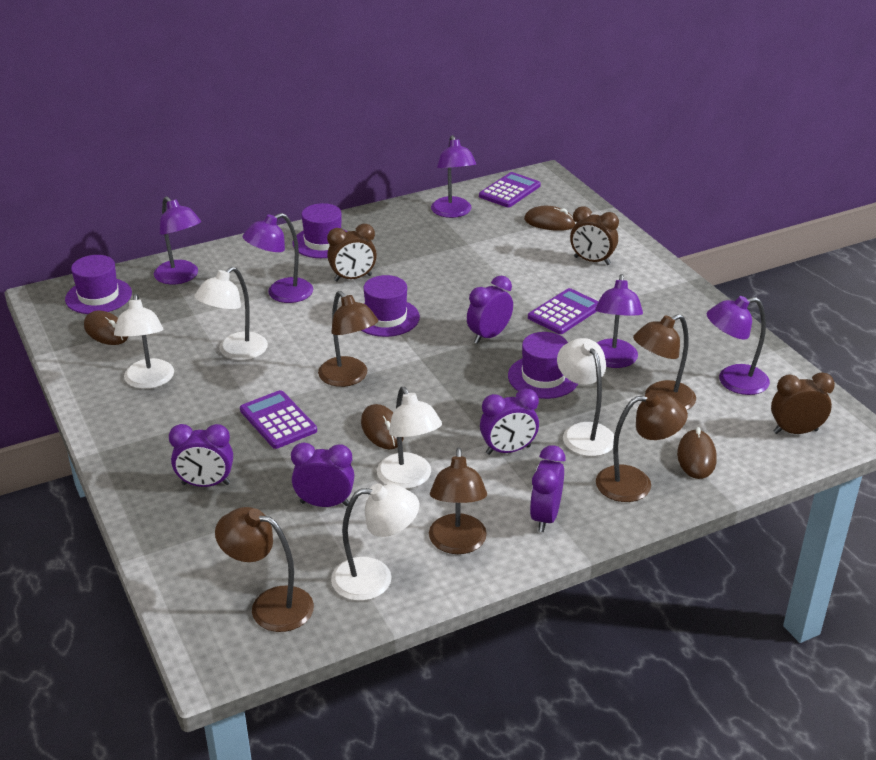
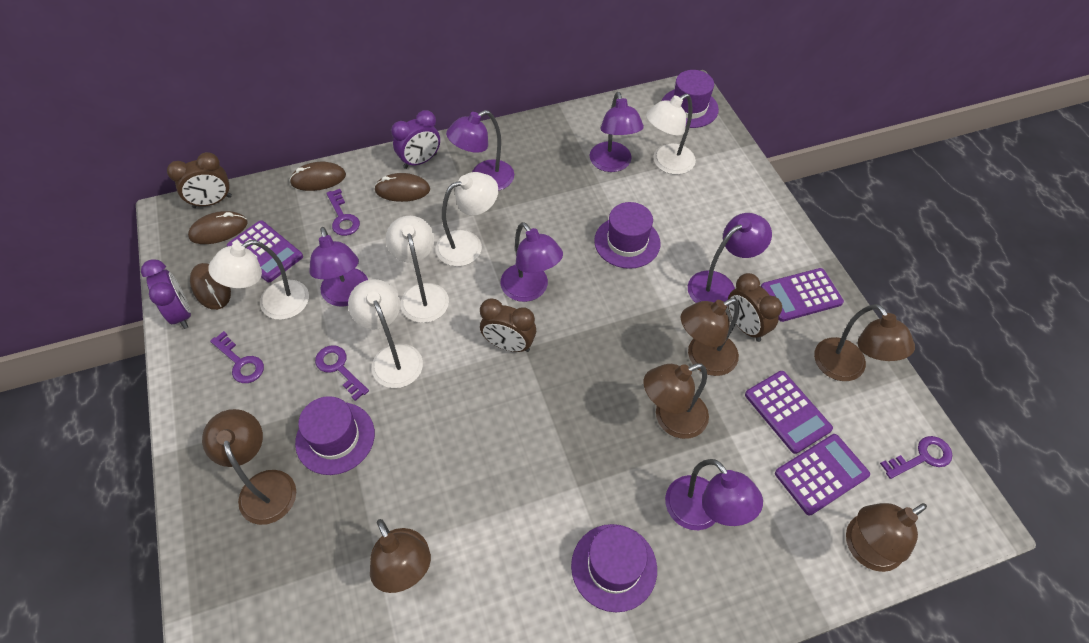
brown lamp: 5 -> 6
purple calculator: 3 -> 4
purple clock: 5 -> 2
purple key: 0 -> 4
purple lamp: 5 -> 6

